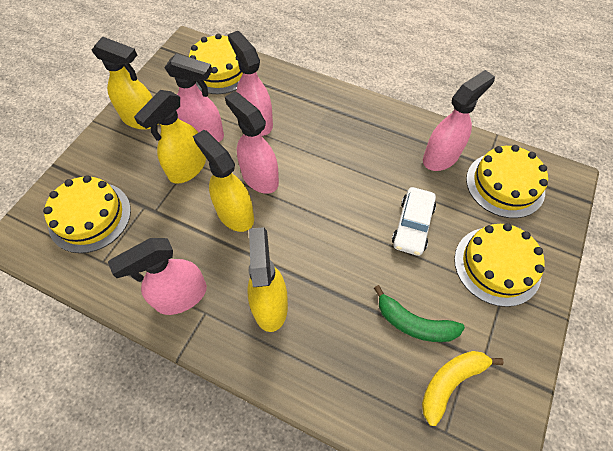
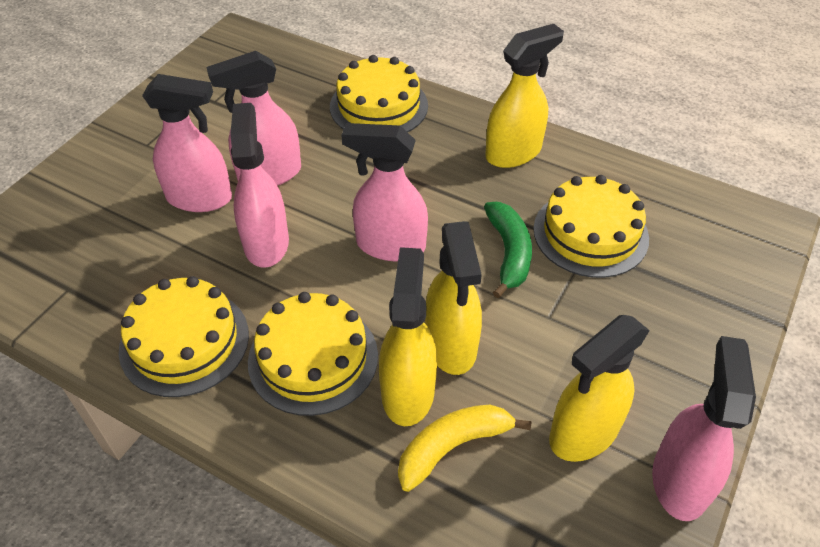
white car: 1 -> 0

